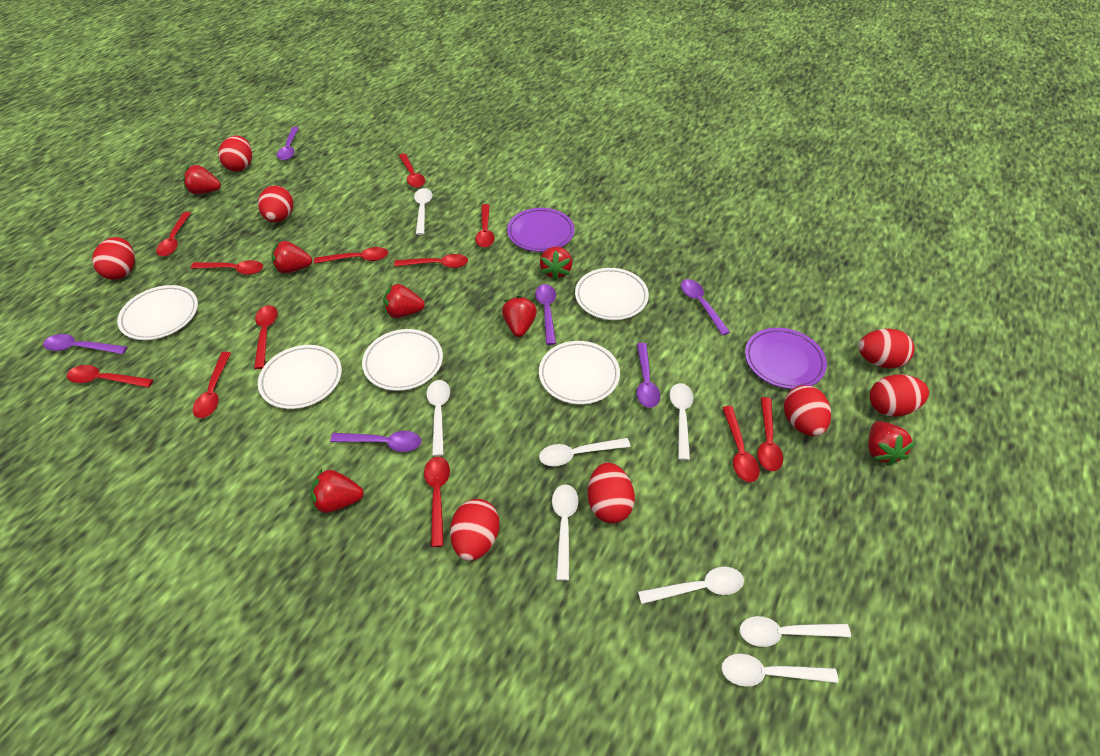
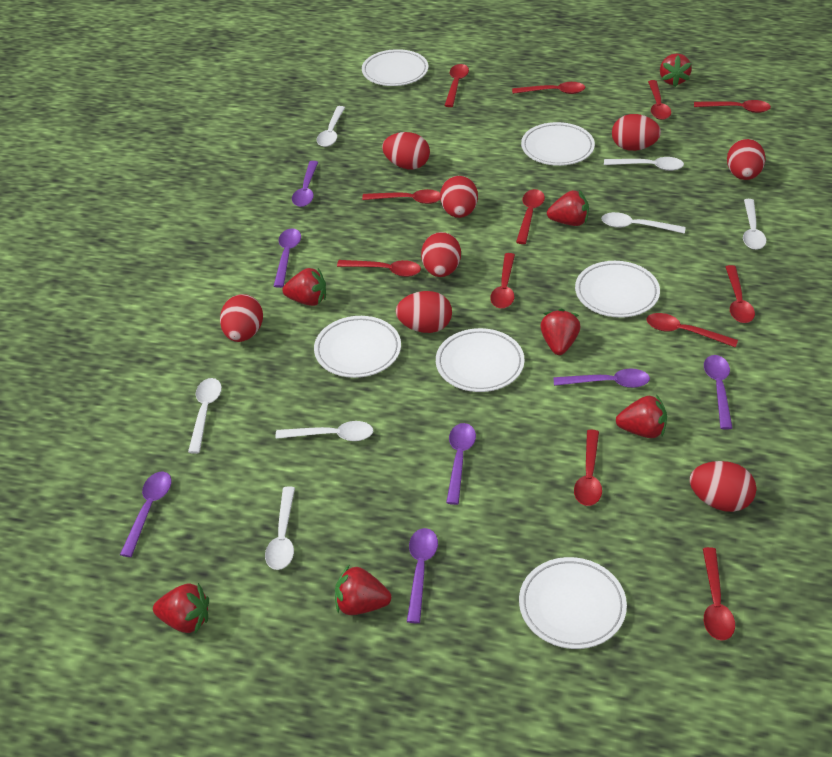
purple plate: 2 -> 0
purple spoon: 6 -> 7
white plate: 5 -> 6
white spoon: 8 -> 7

